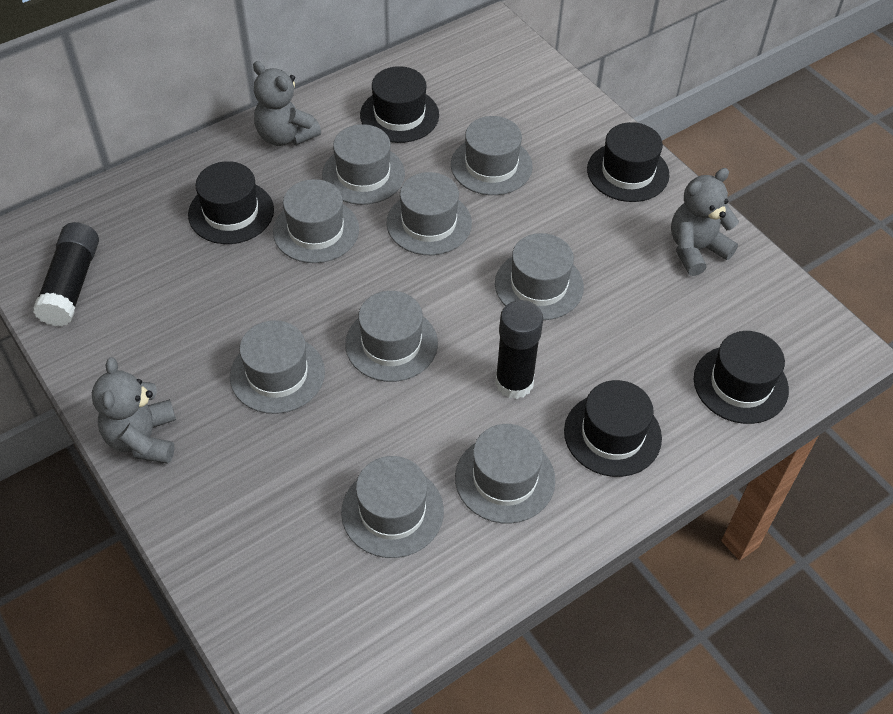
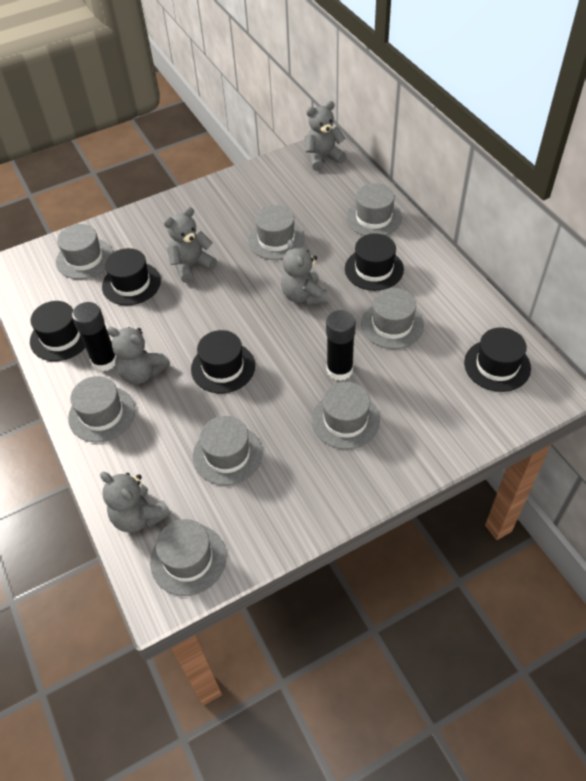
grey hat: 9 -> 8
grey teddy bear: 3 -> 5

